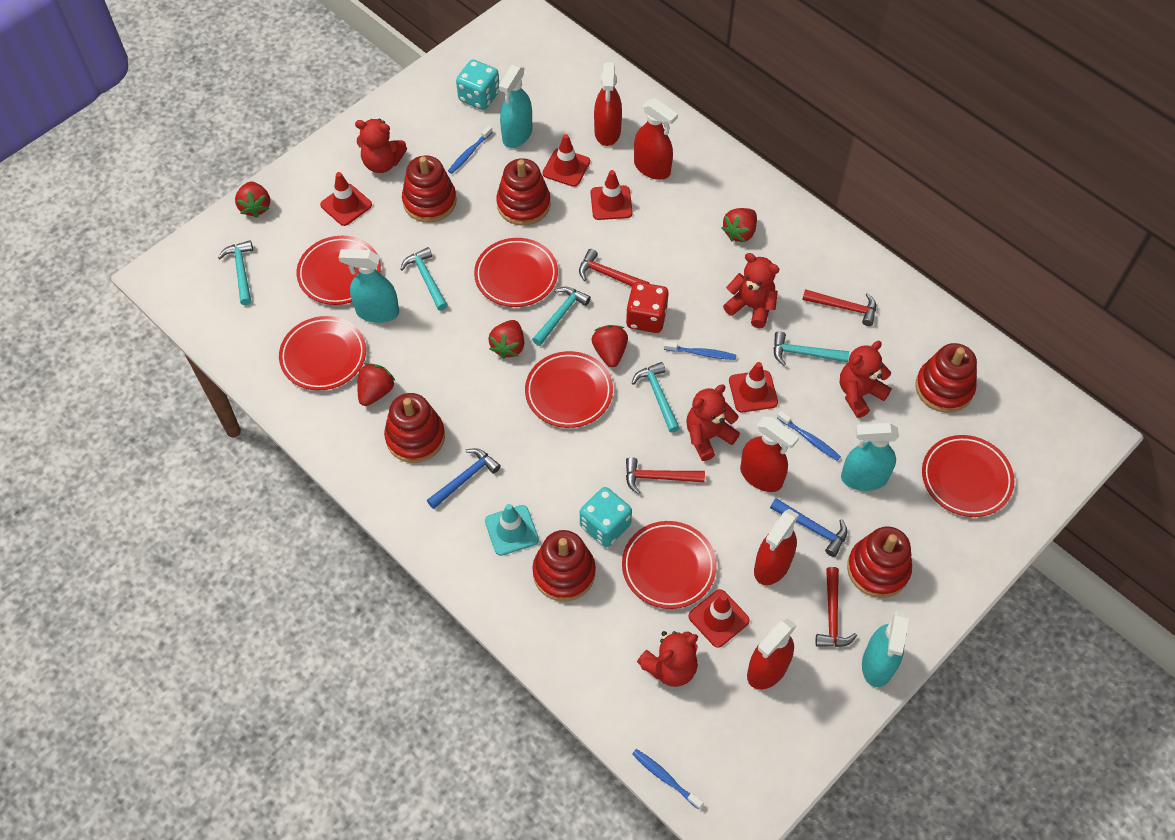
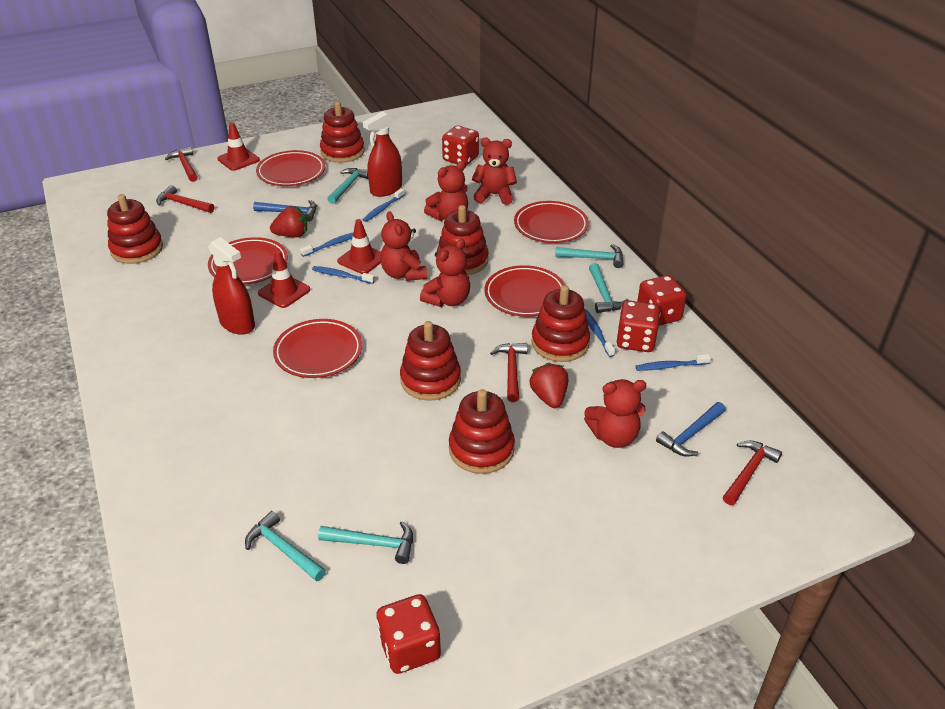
blue toothbrush: 4 -> 5
red dice: 1 -> 4
red plate: 6 -> 5
red spray bottle: 5 -> 2
red strawberry: 5 -> 2
red traffic cone: 5 -> 3
turquoise dice: 2 -> 0
turquoise spray bottle: 4 -> 0
turquoise traffic cone: 1 -> 0

